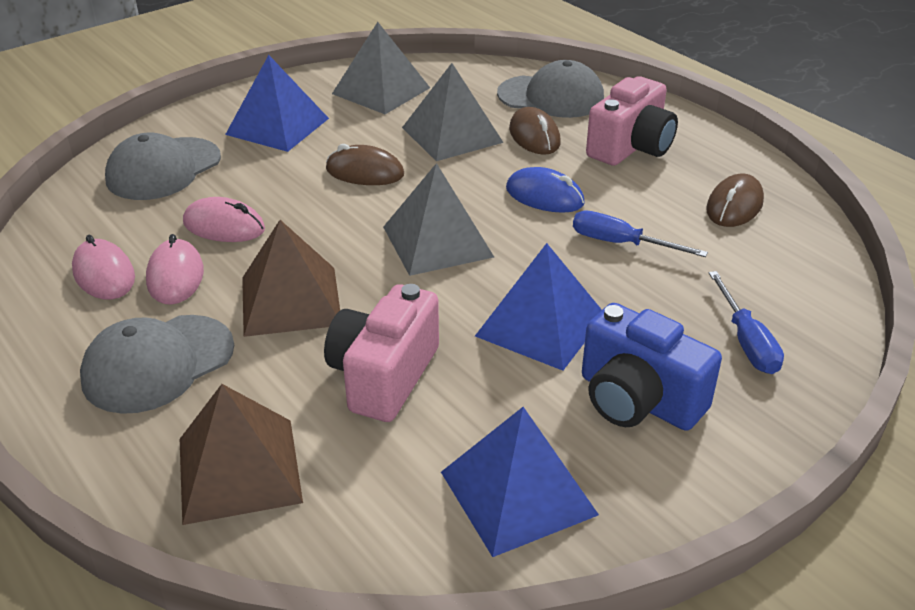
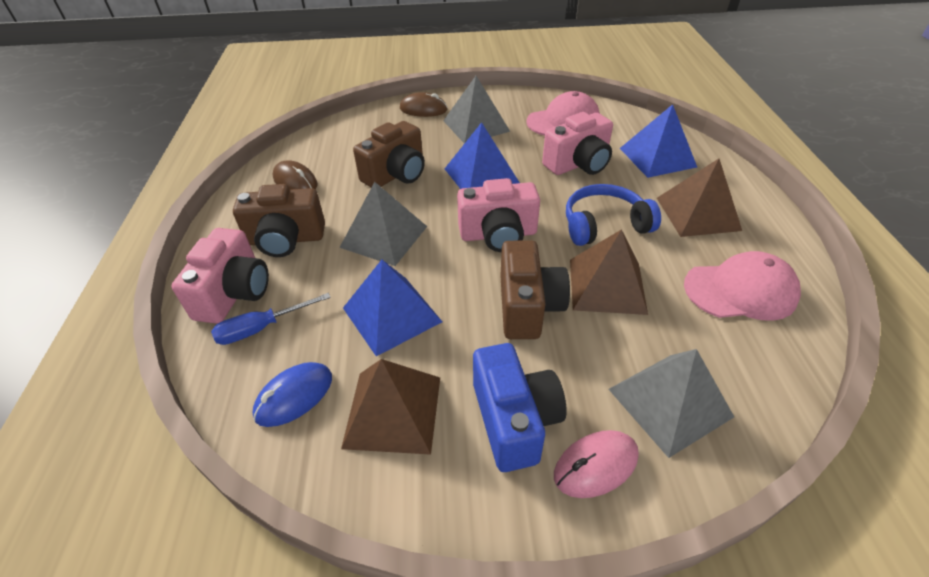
blue headphones: 0 -> 1
blue screwdriver: 2 -> 1
brown camera: 0 -> 3
brown mouse: 3 -> 2
brown pyramid: 2 -> 3
grey cap: 3 -> 0
pink camera: 2 -> 3
pink cap: 0 -> 2
pink mouse: 3 -> 1

